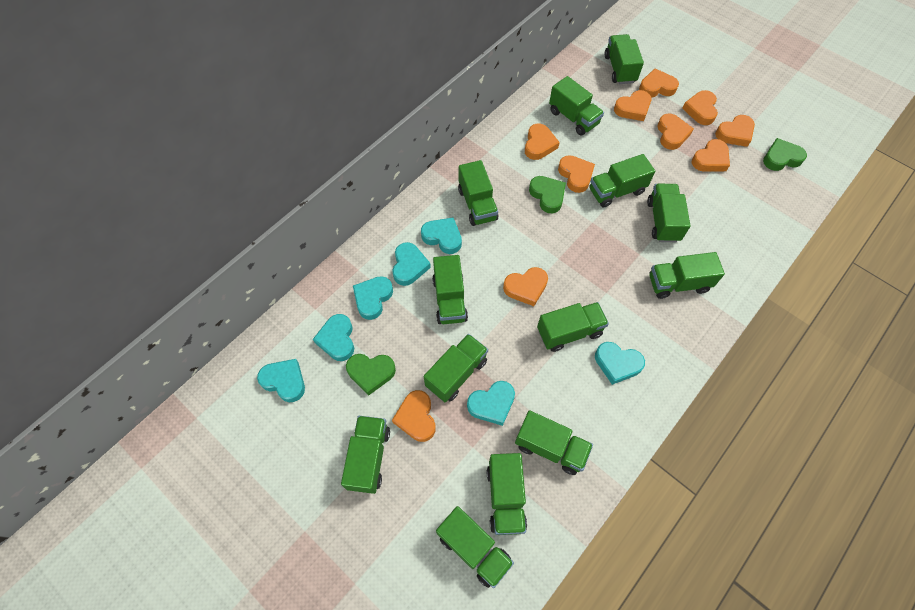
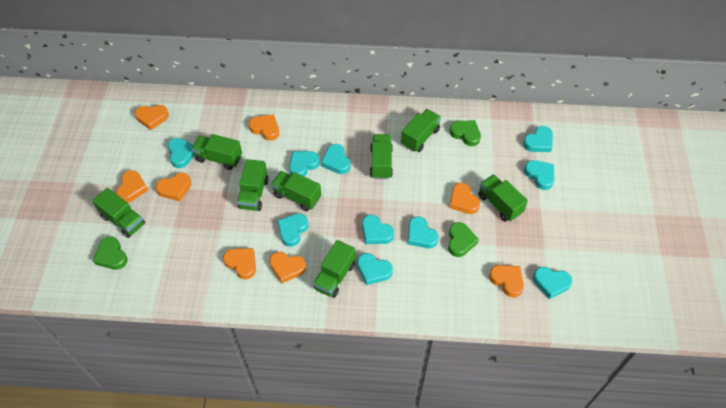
green truck: 13 -> 8
orange heart: 10 -> 8
turquoise heart: 7 -> 10

